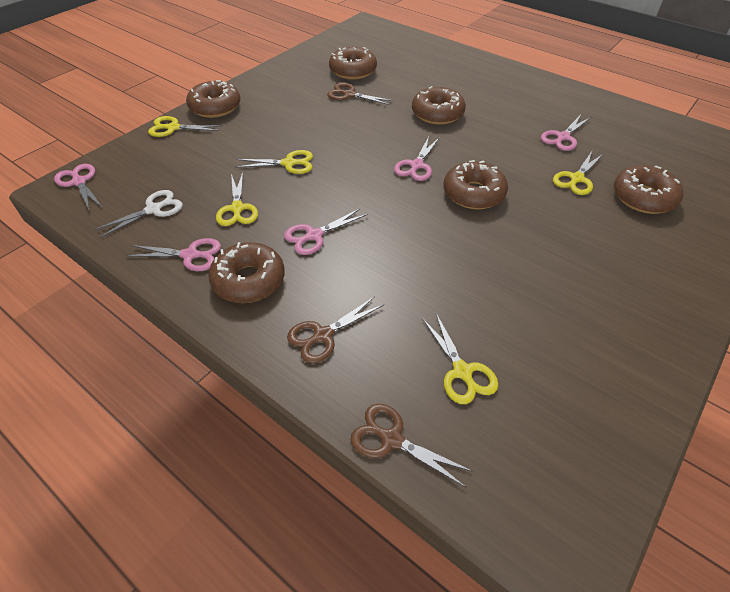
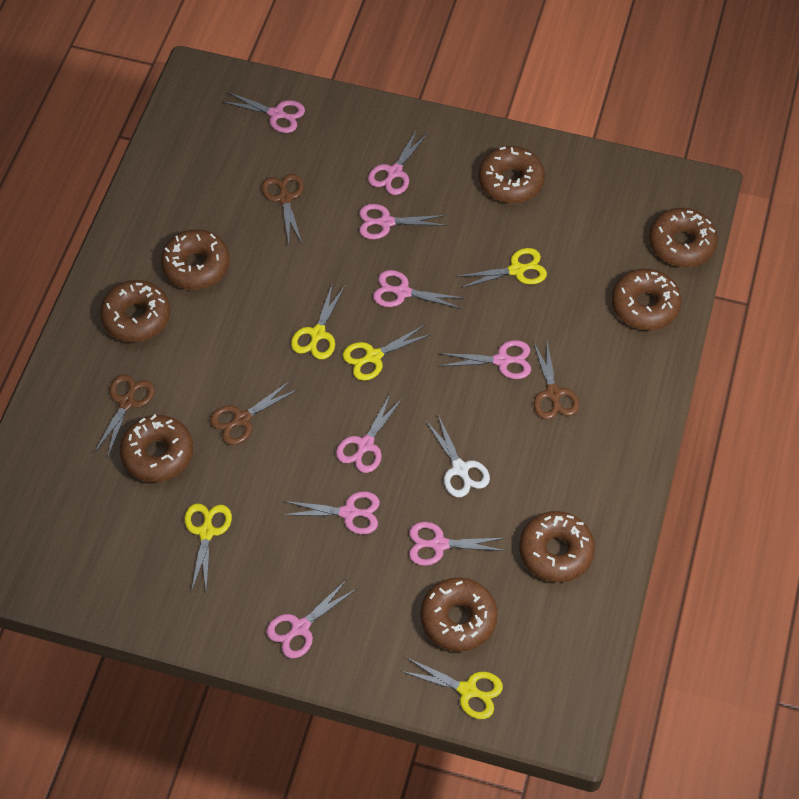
brown donut: 6 -> 8
brown scissors: 3 -> 4
pink scissors: 5 -> 9

